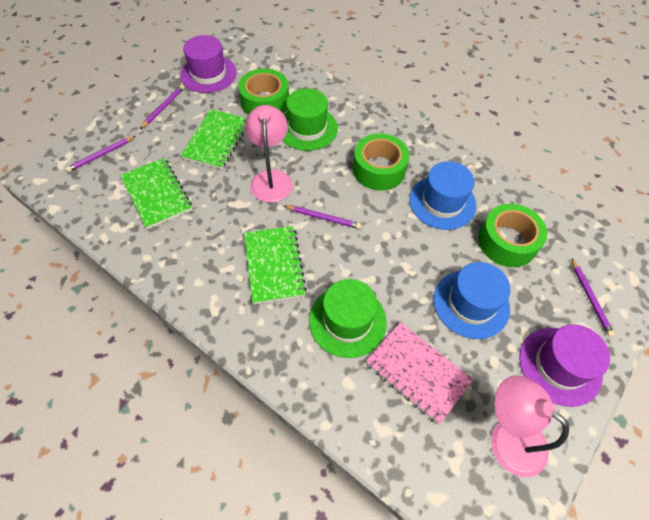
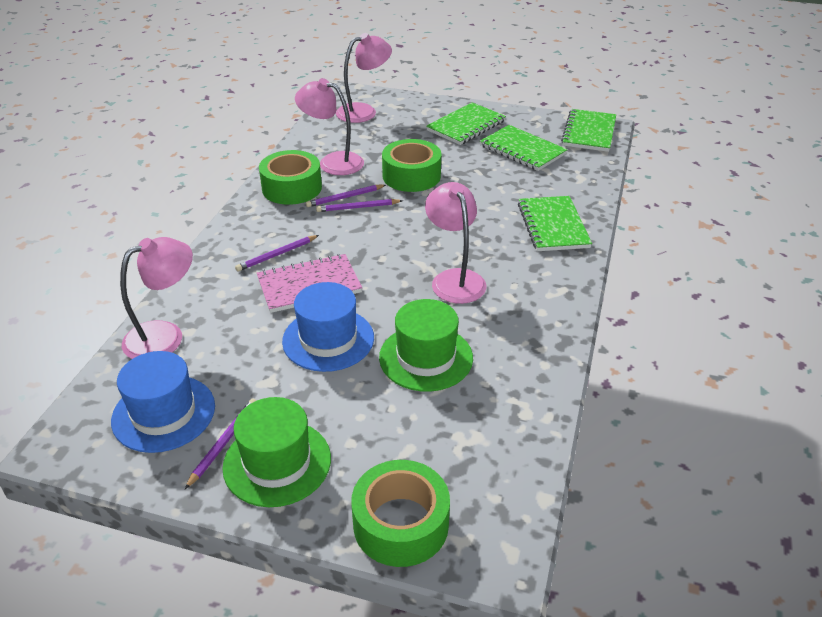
green notebook: 3 -> 4
pink lamp: 2 -> 4
purple hat: 2 -> 0

